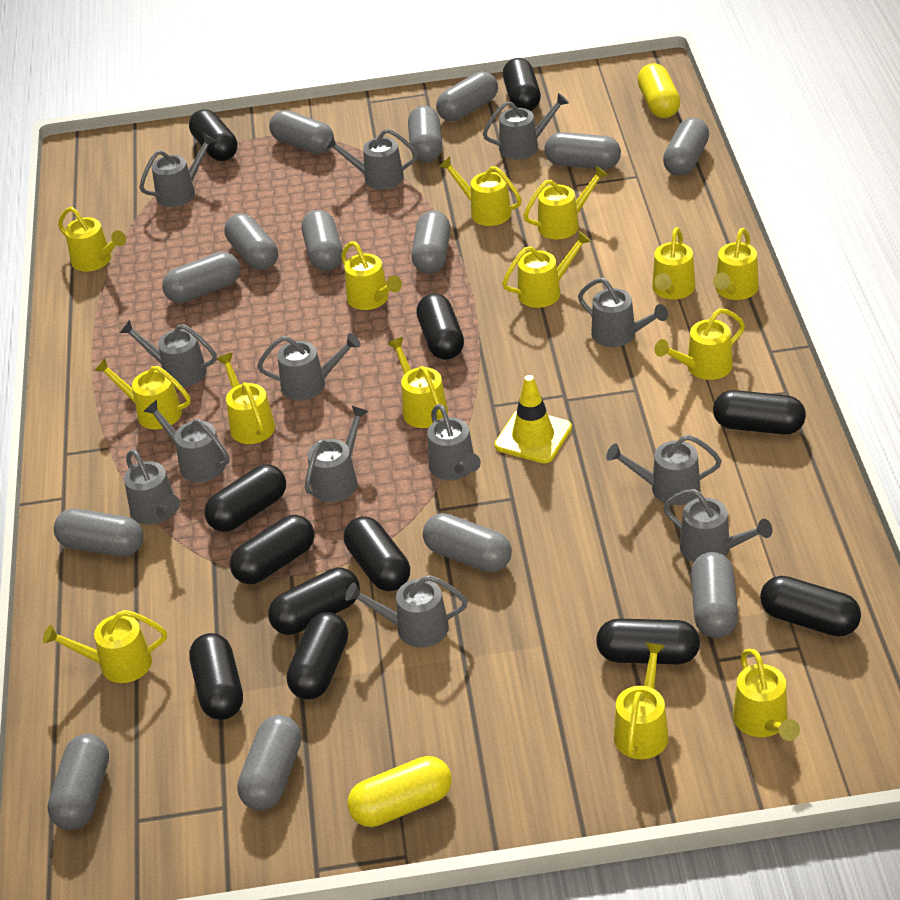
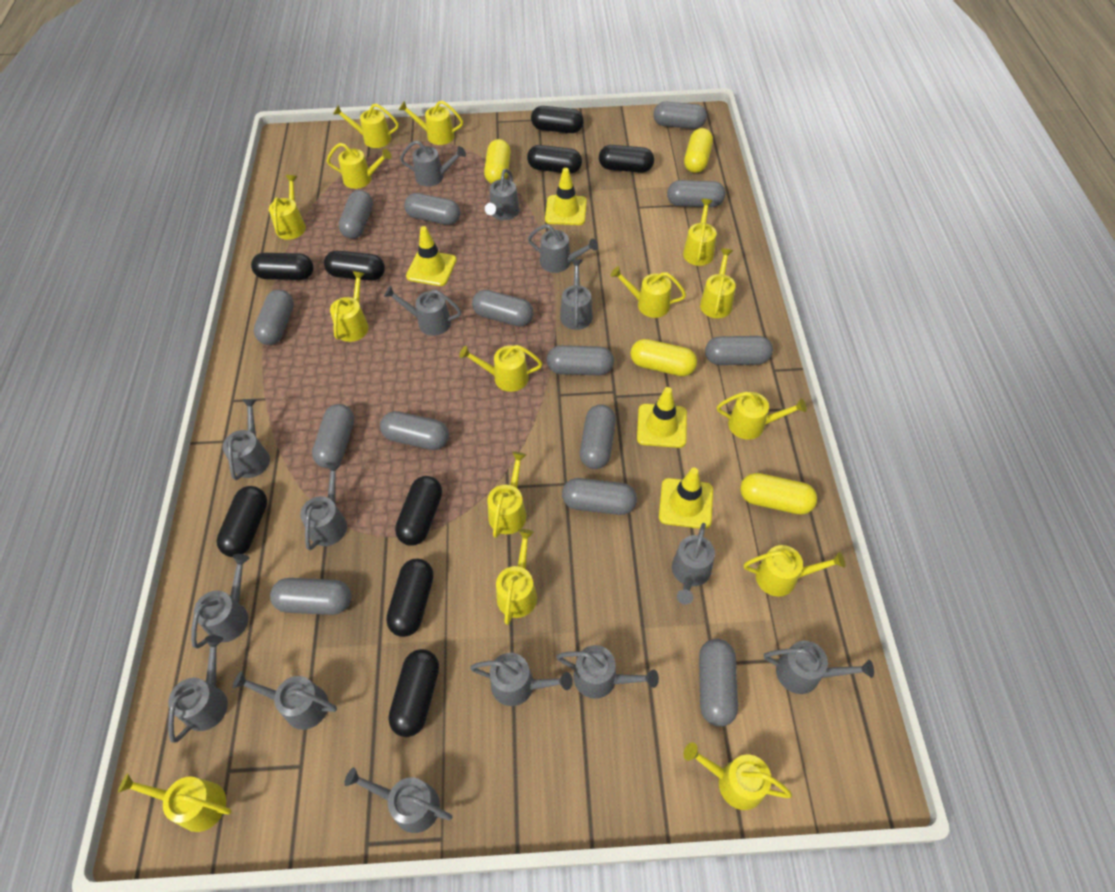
black capsule: 12 -> 9
grey watering can: 13 -> 15
yellow capsule: 2 -> 4
yellow traffic cone: 1 -> 4
yellow watering can: 14 -> 15

